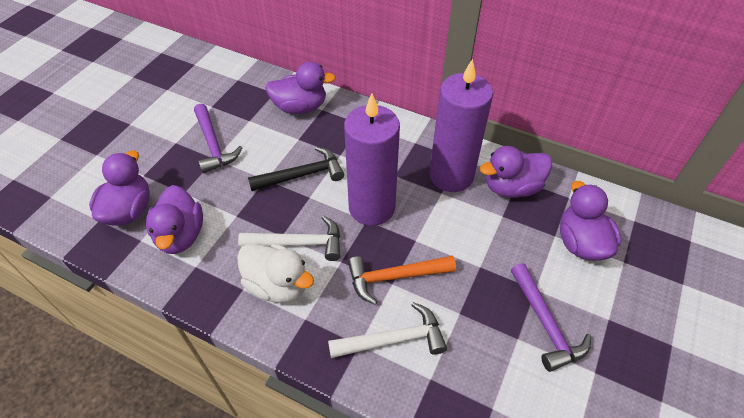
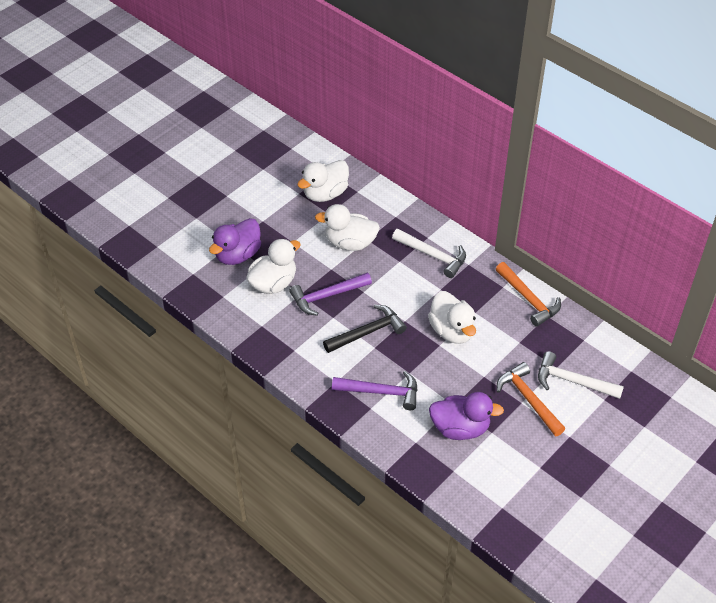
orange hammer: 1 -> 2
purple candle: 2 -> 0
purple duck: 5 -> 2
white duck: 1 -> 4

